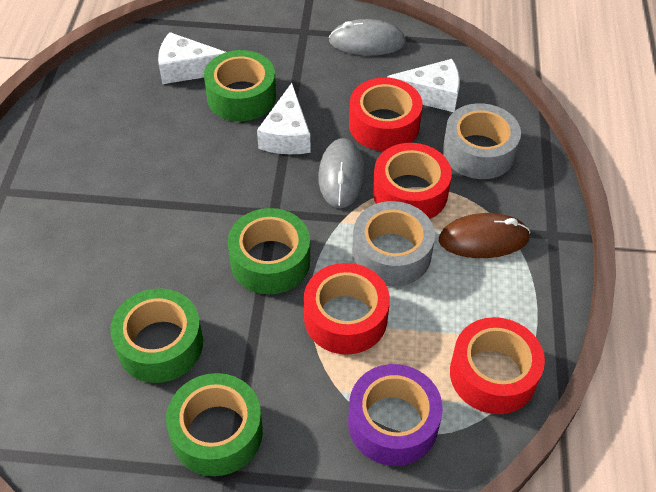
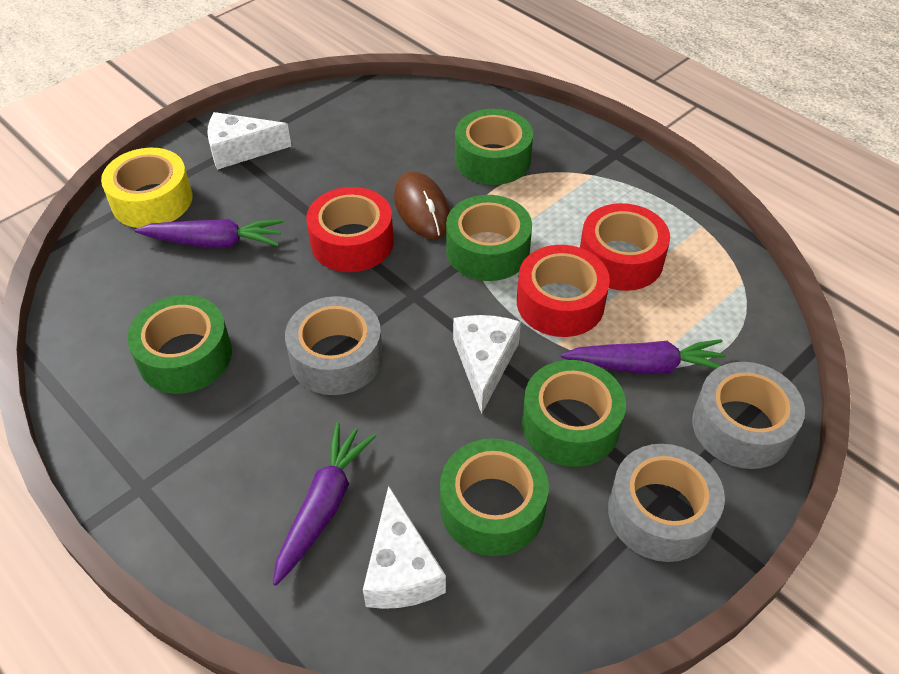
green tape: 4 -> 5
grey mouse: 2 -> 0
grey tape: 2 -> 3
purple carrot: 0 -> 3
purple tape: 1 -> 0
red tape: 4 -> 3
yellow tape: 0 -> 1

